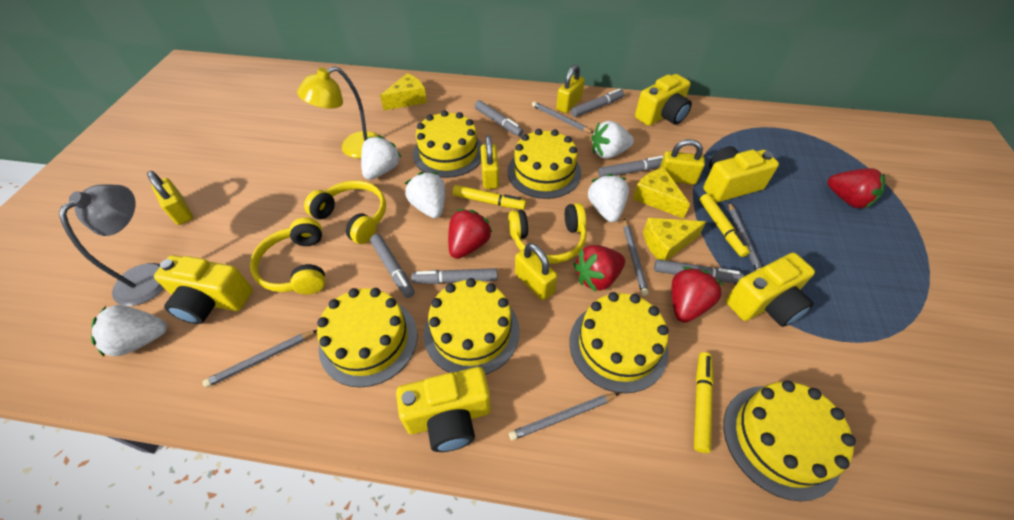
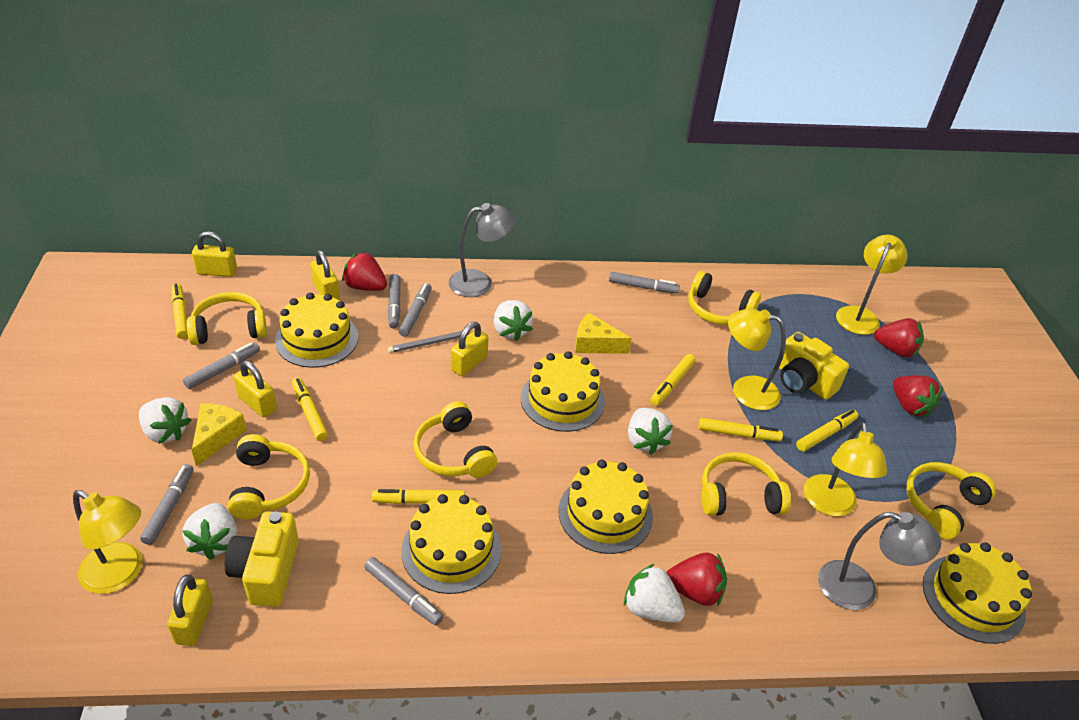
grey lamp: 1 -> 2
grey pencil: 5 -> 1
yellow cake: 6 -> 5
yellow camera: 5 -> 2
yellow cheese: 3 -> 2
yellow headphones: 3 -> 6
yellow lamp: 1 -> 4
yellow marker: 3 -> 6

